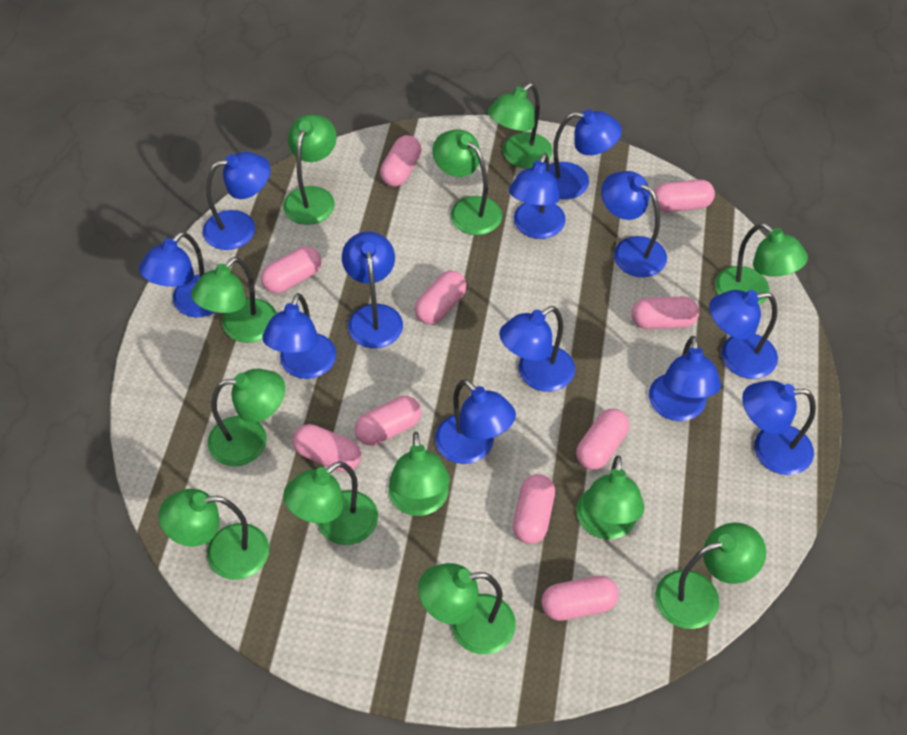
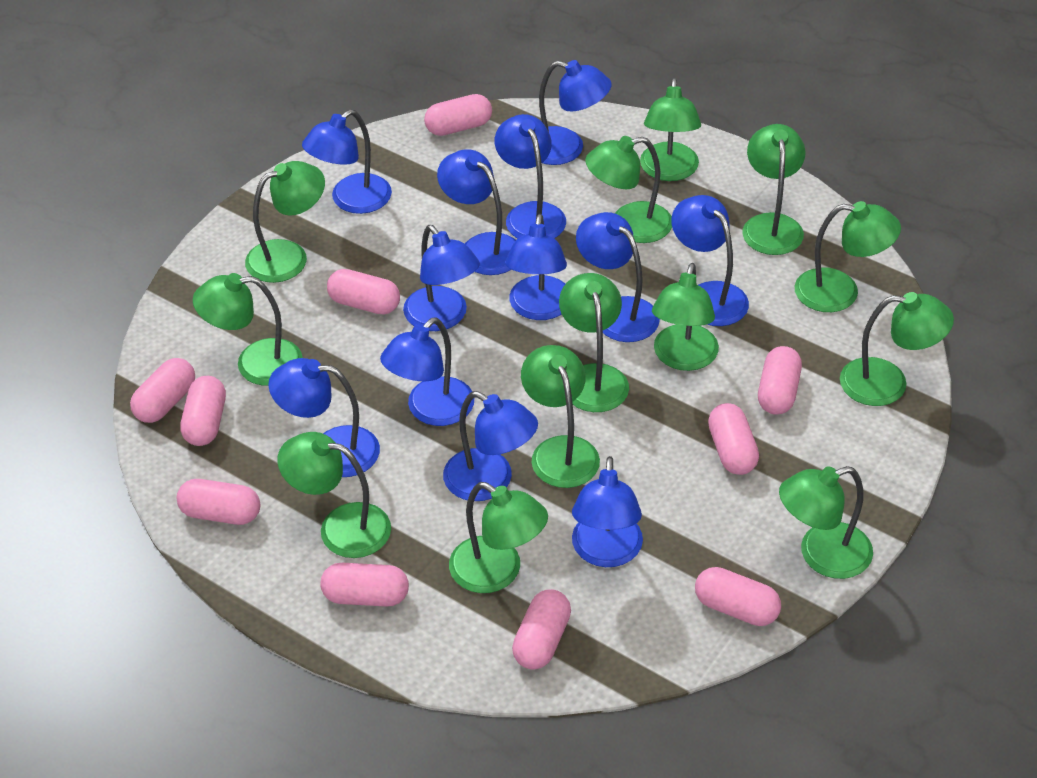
green lamp: 12 -> 13

